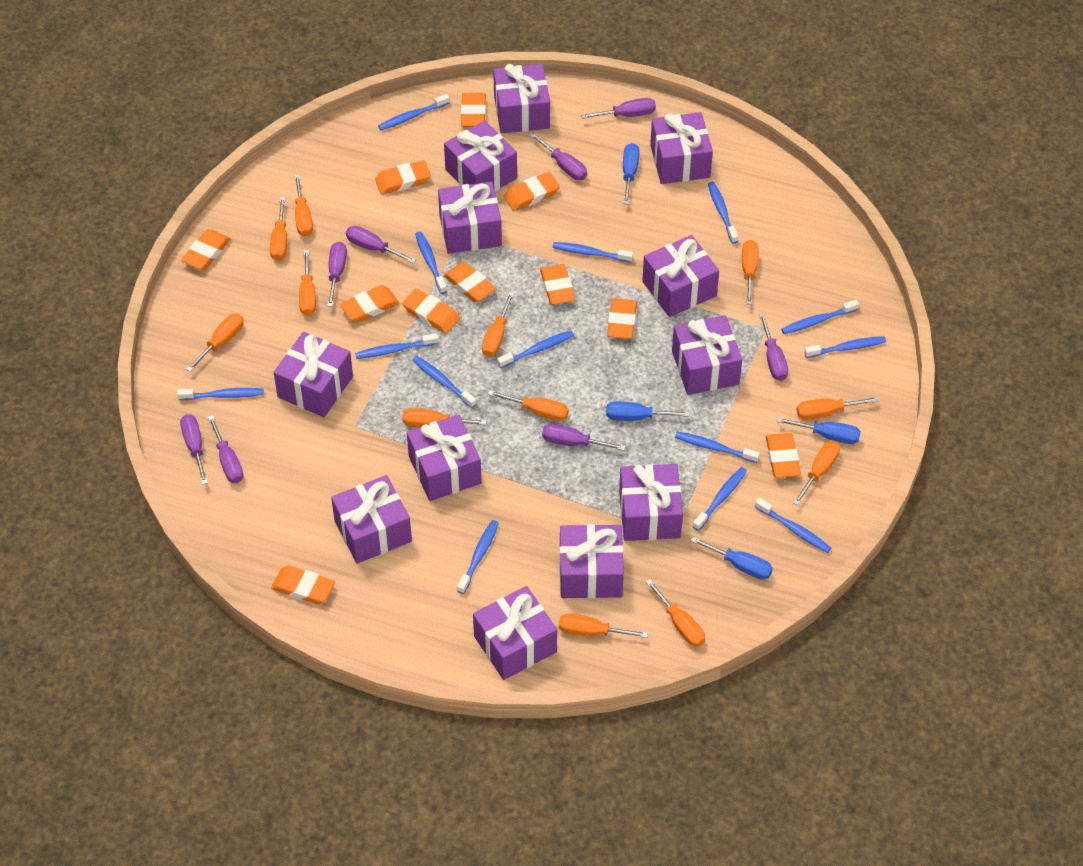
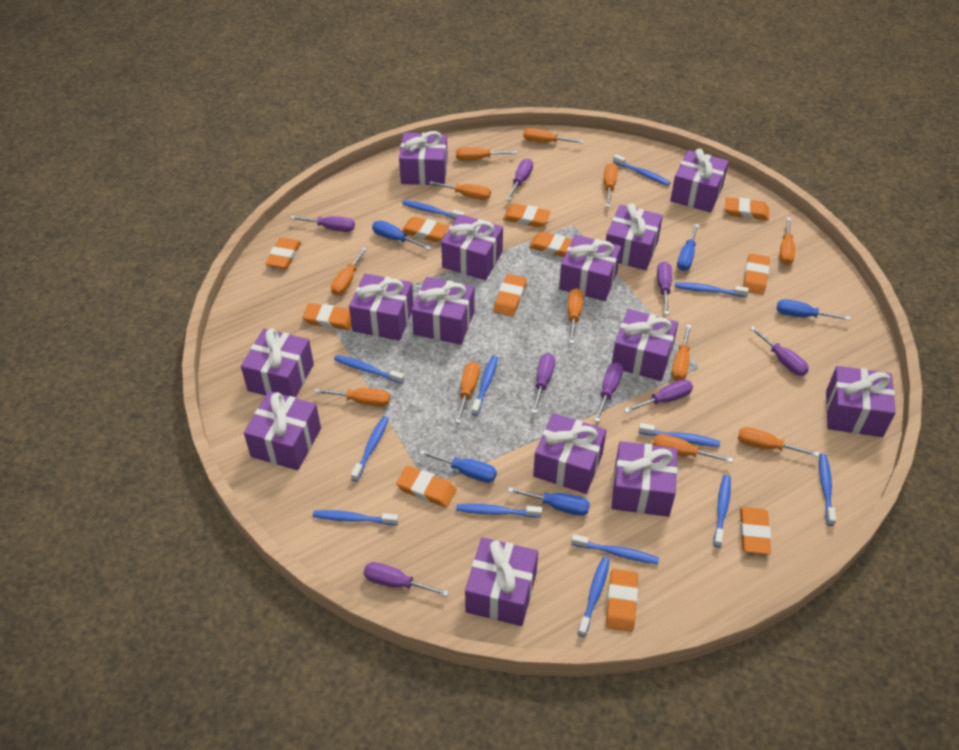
blue screwdriver: 4 -> 5
blue toothbrush: 14 -> 13
purple gift: 12 -> 14

